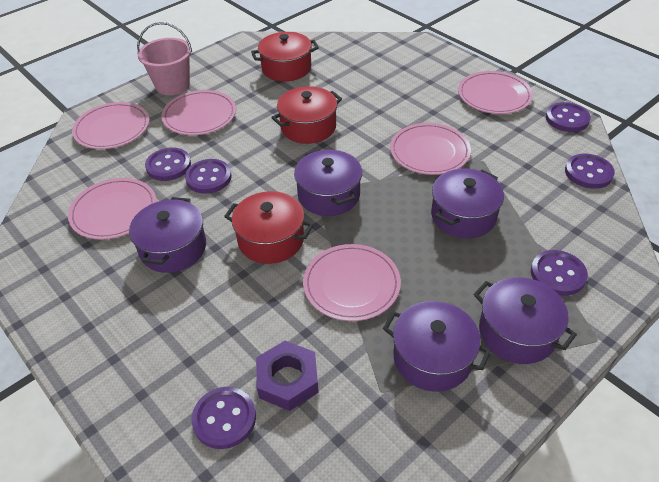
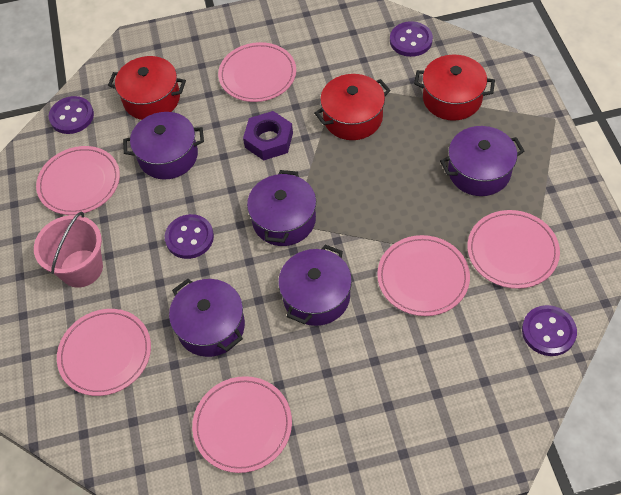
purple button: 6 -> 4

